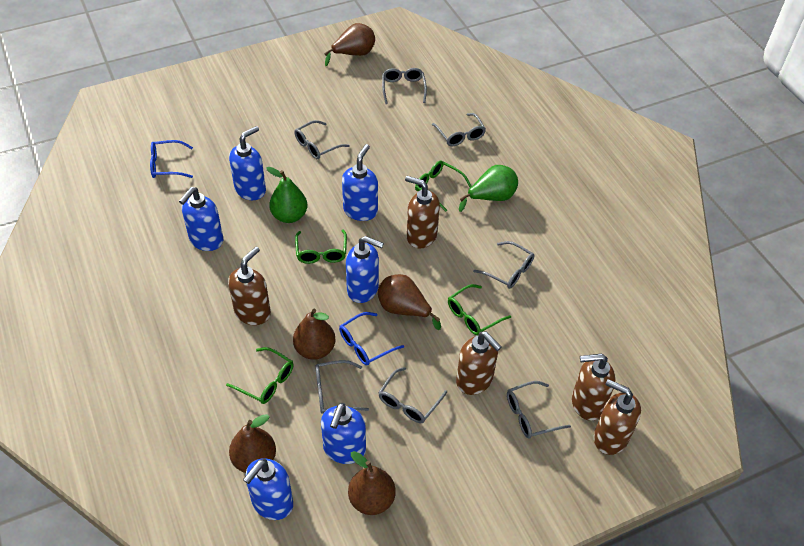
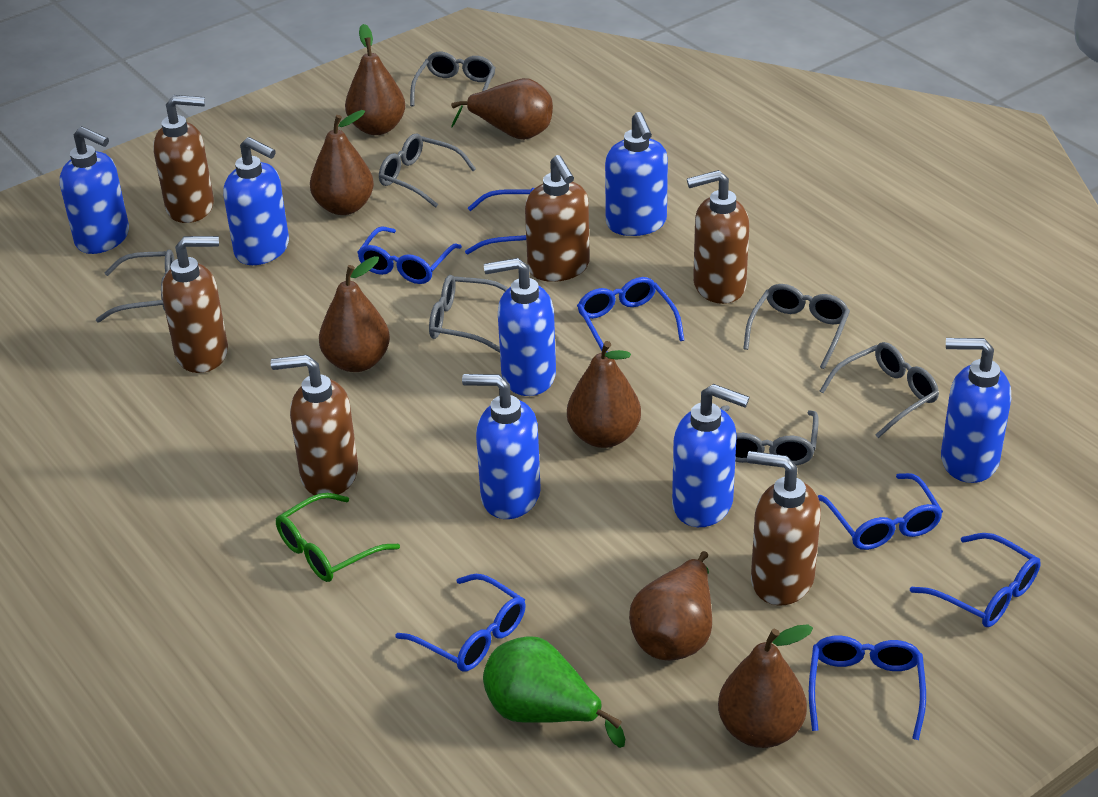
blue glasses: 2 -> 7
blue soap dispenser: 6 -> 7
brown pear: 5 -> 7
brown soap dispenser: 5 -> 6
green glasses: 4 -> 1
green pear: 2 -> 1

